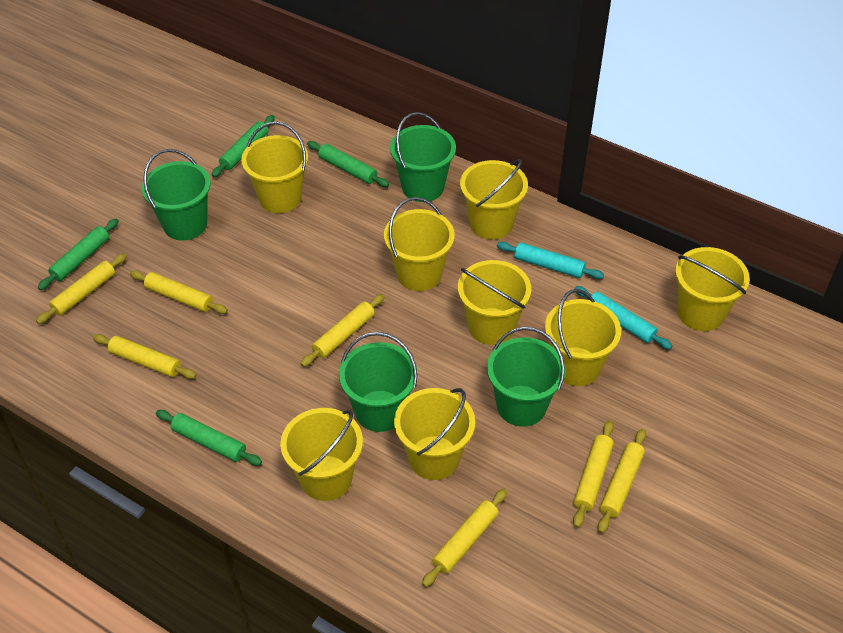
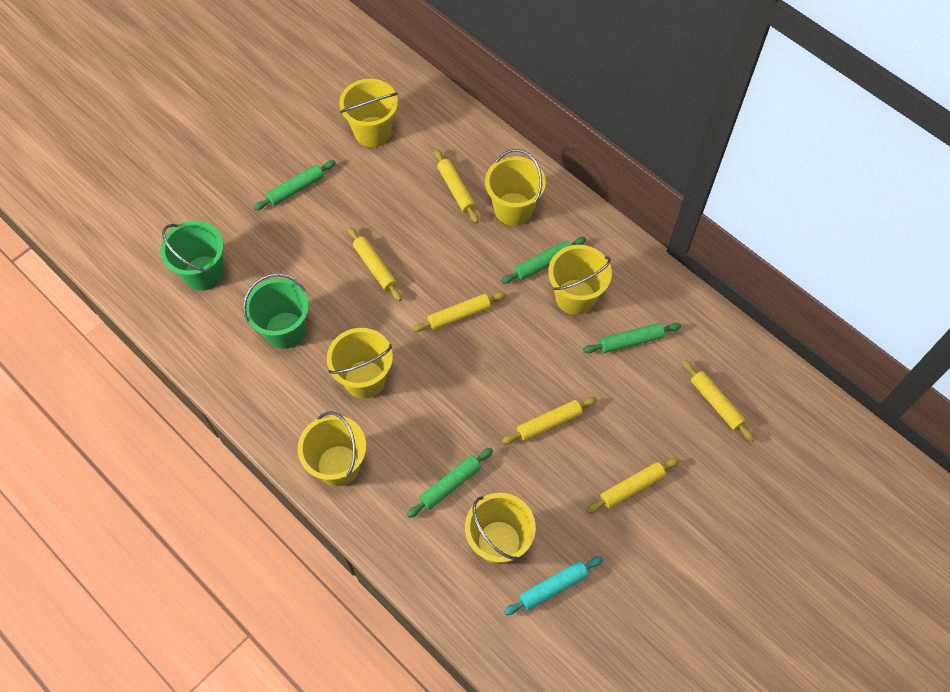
green bucket: 4 -> 2
turquoise rolling pin: 2 -> 1
yellow bucket: 8 -> 6
yellow rolling pin: 7 -> 6

